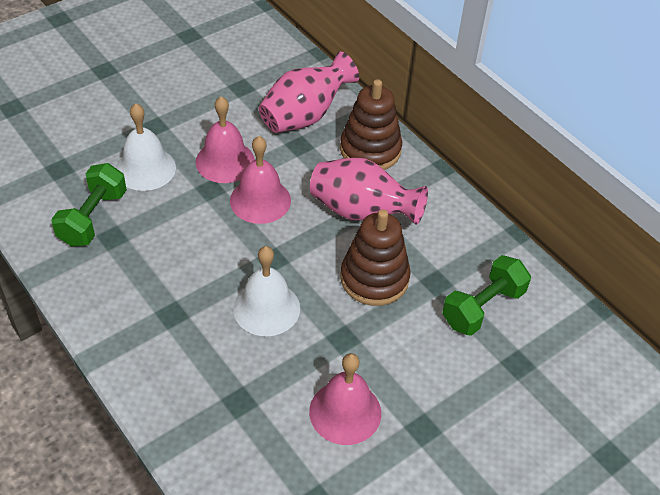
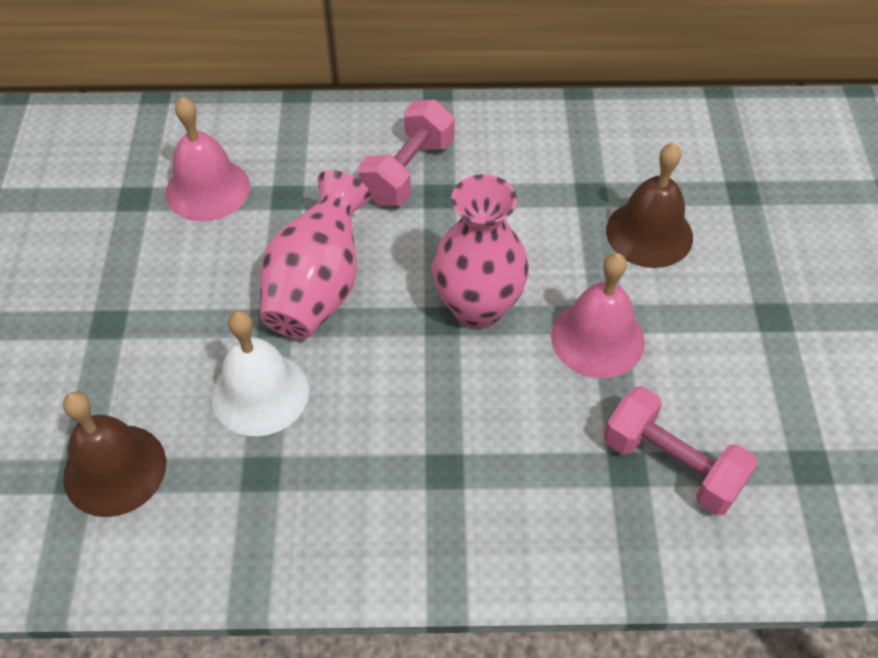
brown bell: 0 -> 2
brown stacking toy: 2 -> 0
green dumbbell: 2 -> 0
pink bell: 3 -> 2
pink dumbbell: 0 -> 2
white bell: 2 -> 1

